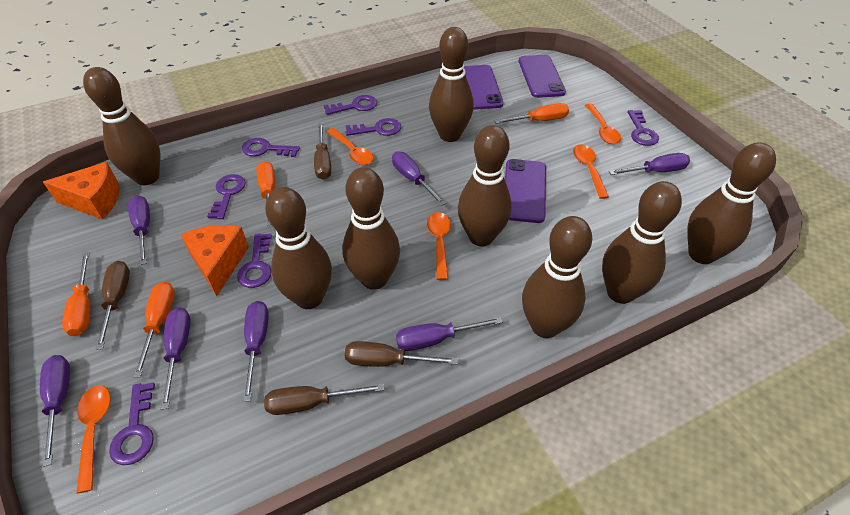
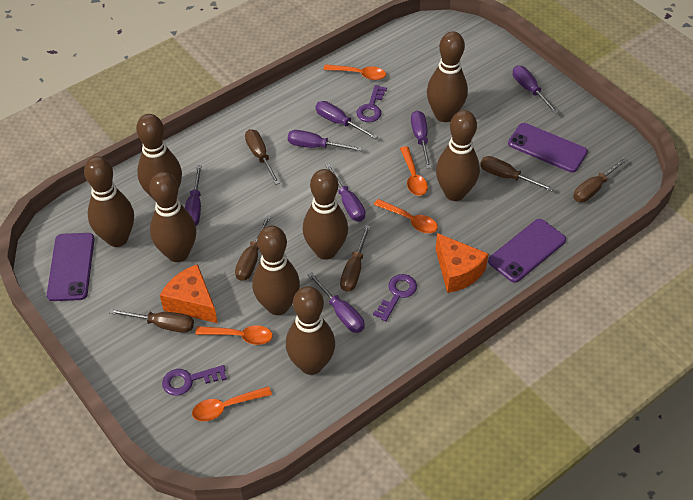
brown screwdriver: 4 -> 6
orange screwdriver: 4 -> 0
purple key: 7 -> 3

